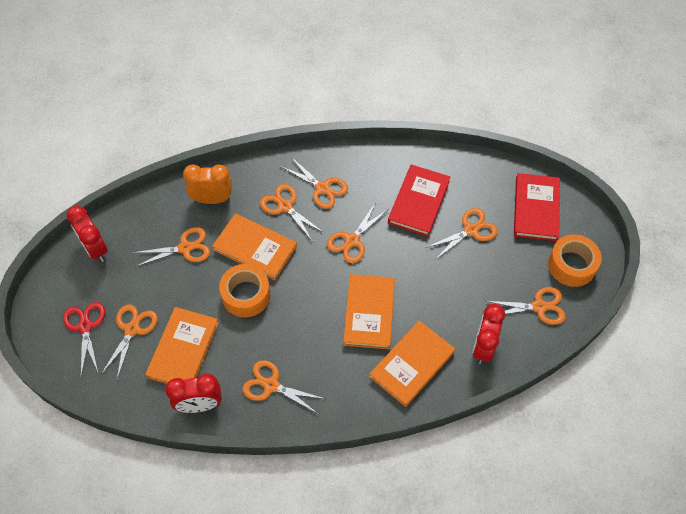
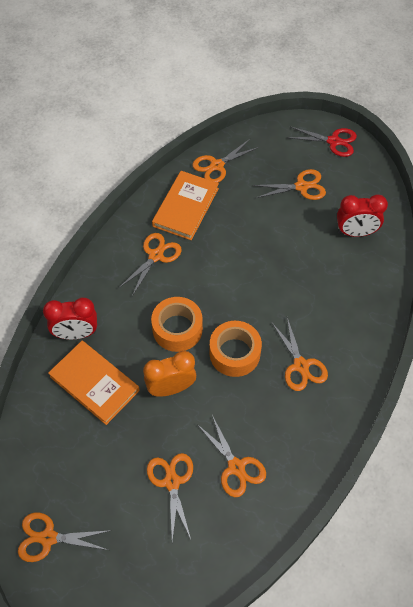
orange book: 4 -> 2
orange scissors: 8 -> 7
red book: 2 -> 0
red clock: 3 -> 2

